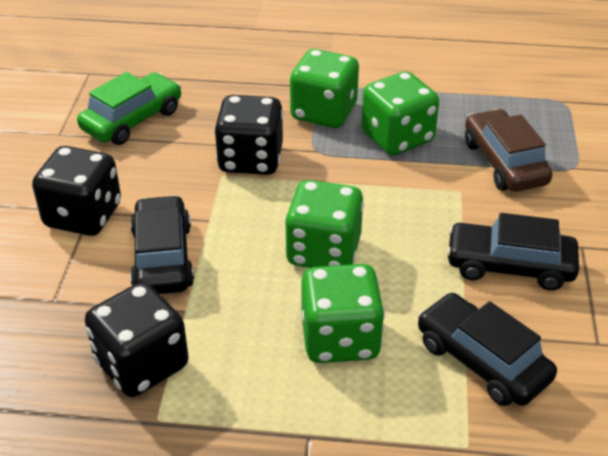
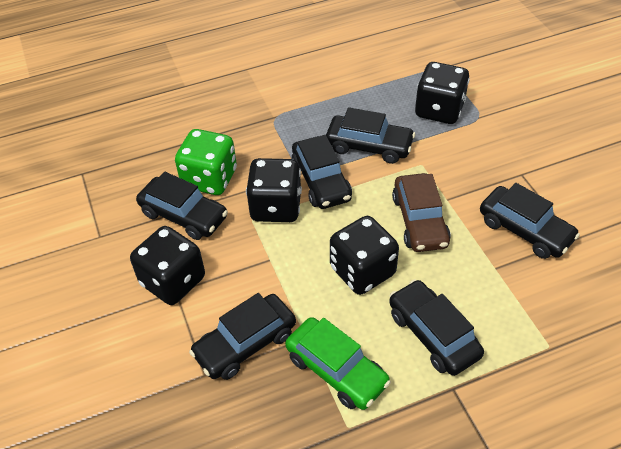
black car: 3 -> 6
black dice: 3 -> 4
green dice: 4 -> 1

